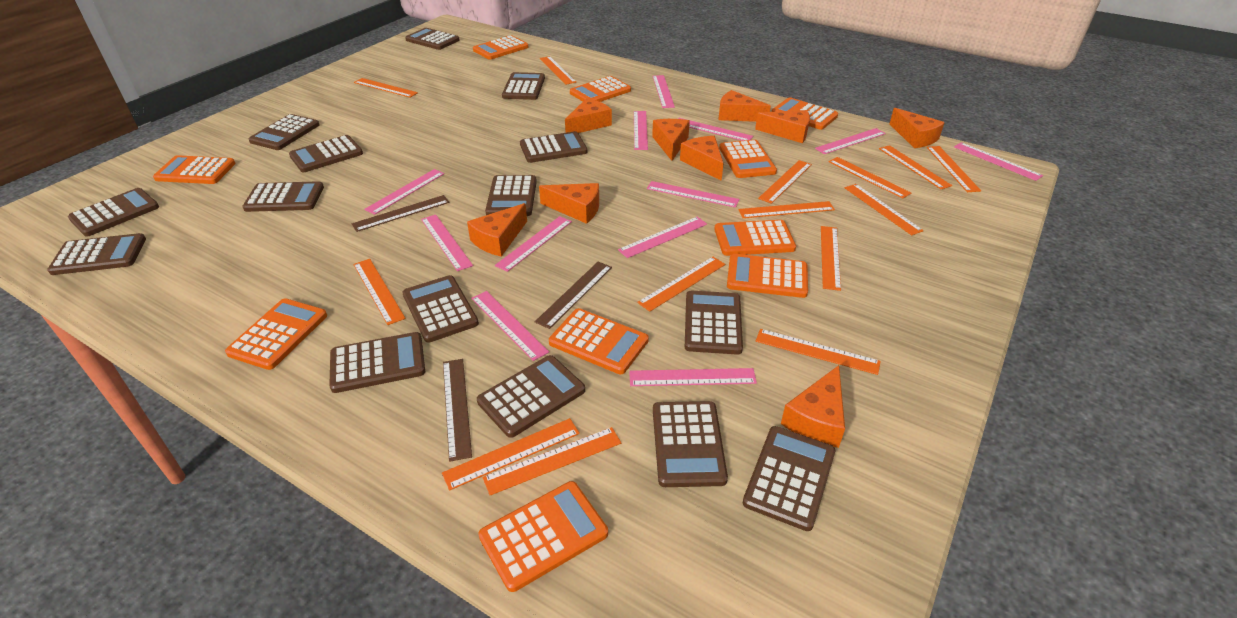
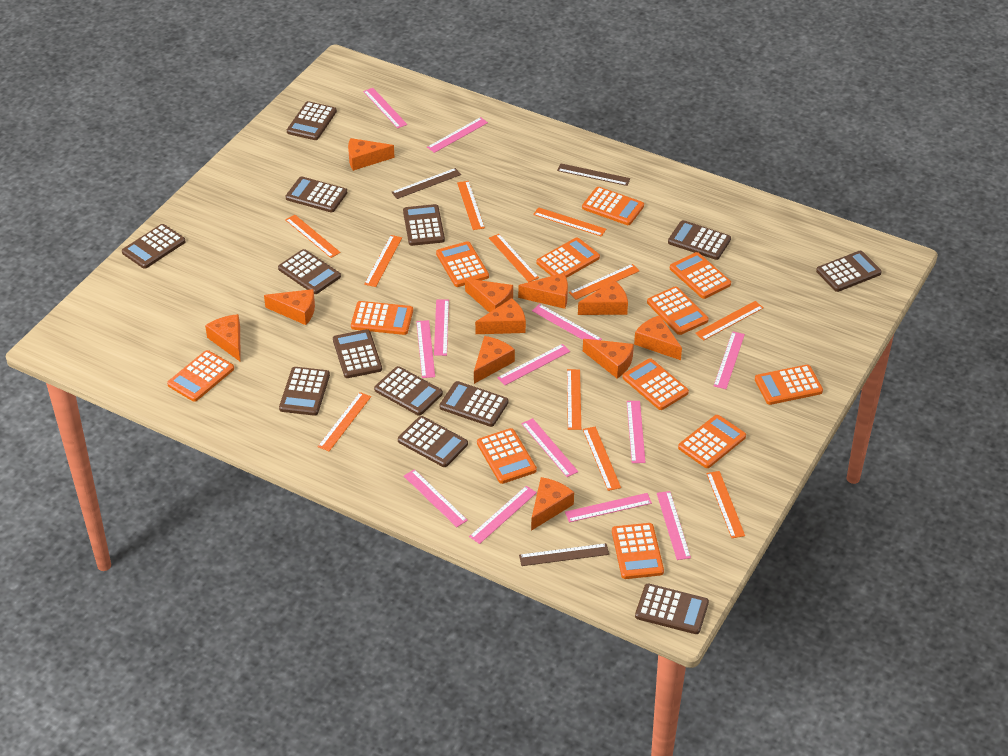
brown calculator: 15 -> 13
orange calculator: 10 -> 12
orange cheese: 9 -> 11
orange ruler: 14 -> 11
pink ruler: 12 -> 13

